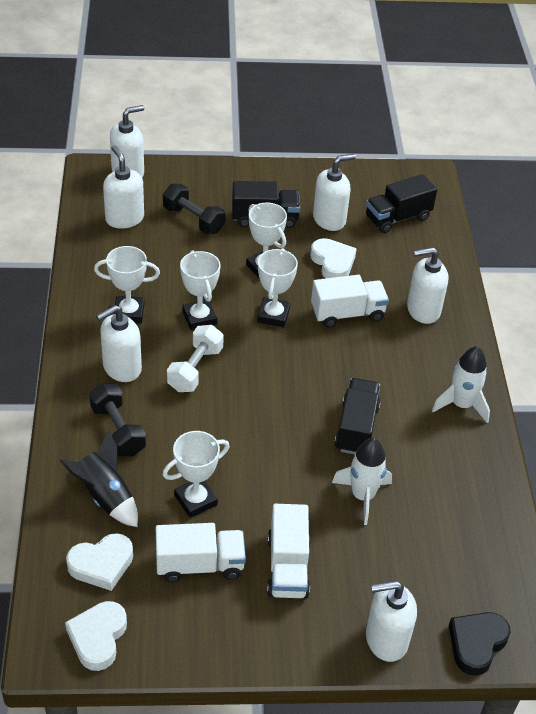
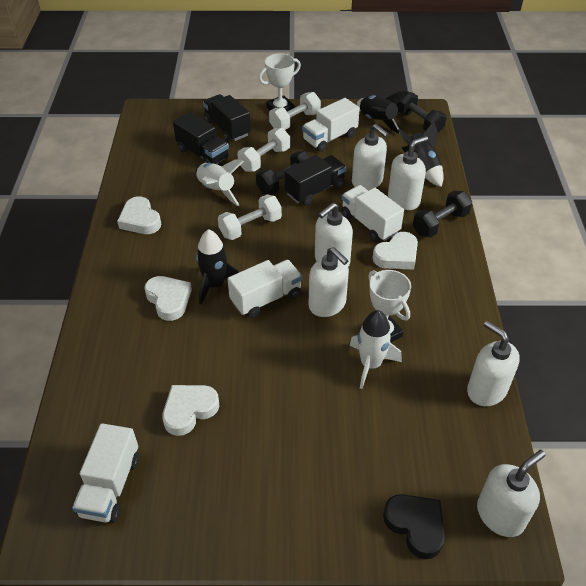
black dumbbell: 2 -> 3
black rocket: 1 -> 3
white dumbbell: 1 -> 3
white heart: 3 -> 4
white trophy: 5 -> 2
white truck: 3 -> 4

